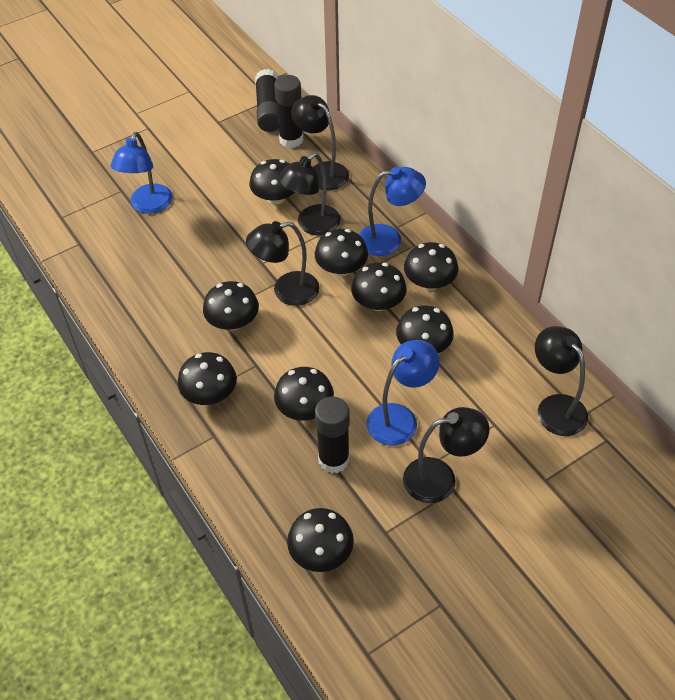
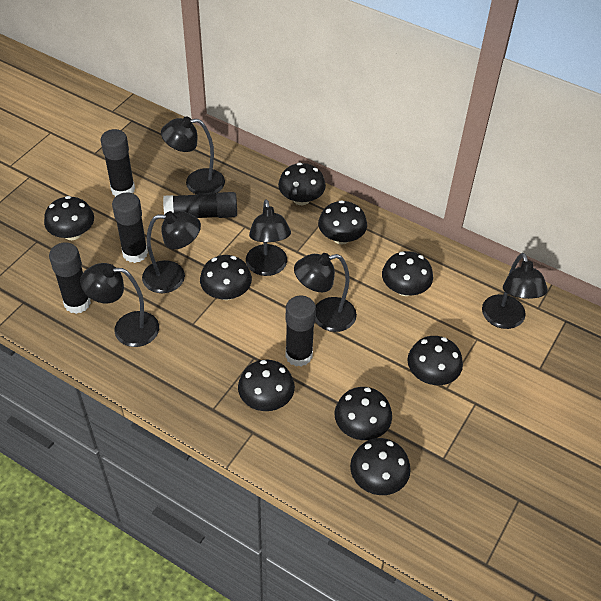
black glue stick: 3 -> 5
black lamp: 5 -> 6
blue lamp: 3 -> 0

